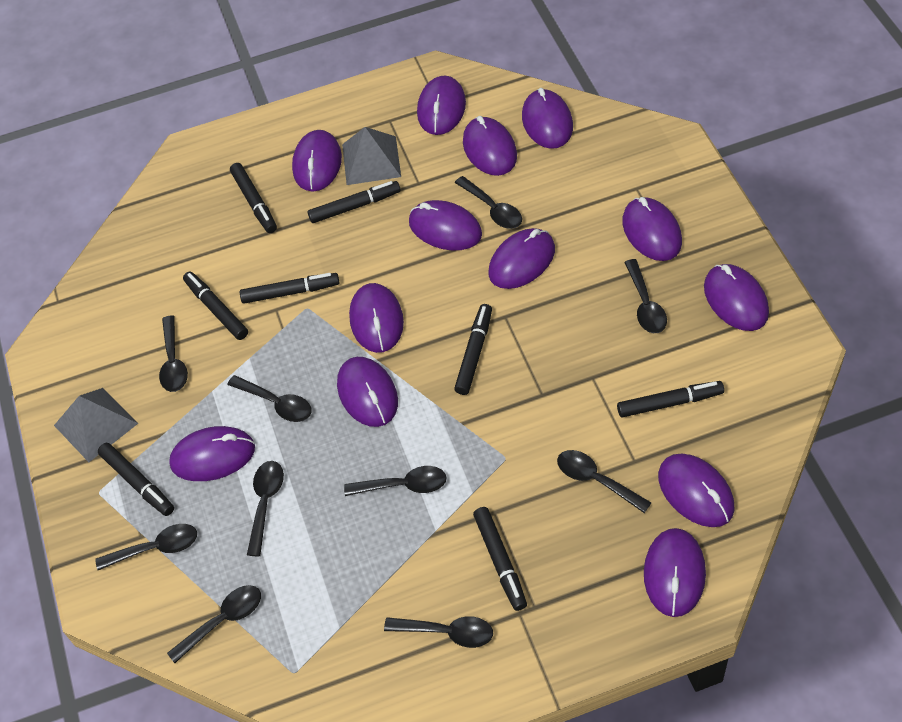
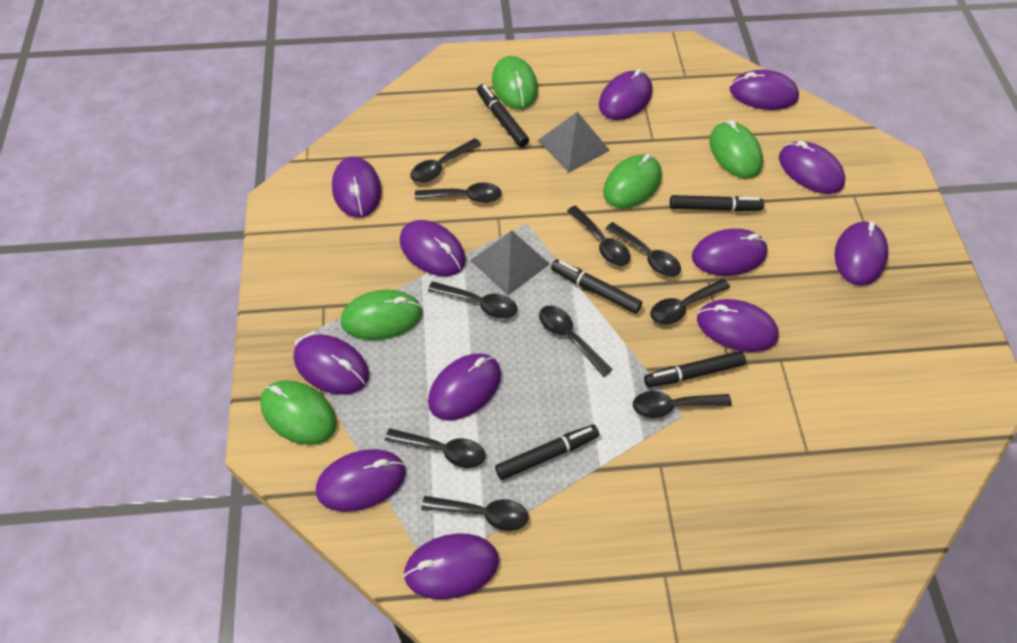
black marker: 8 -> 5
green mouse: 0 -> 5
purple mouse: 13 -> 12

